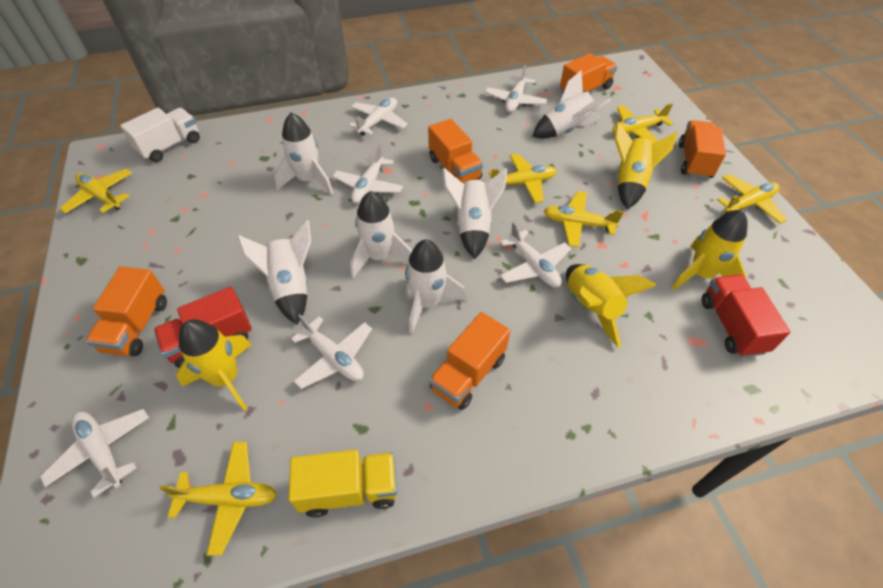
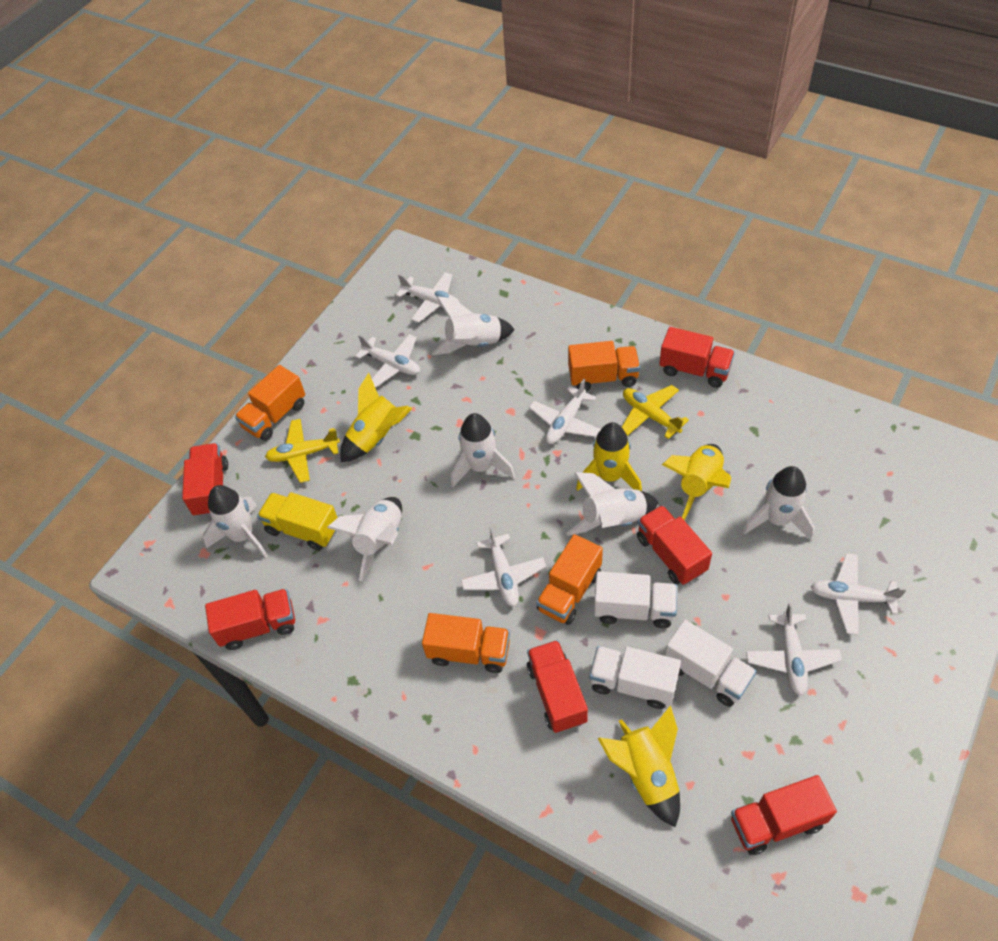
orange truck: 5 -> 4
red truck: 2 -> 6
white truck: 1 -> 3
yellow plane: 6 -> 2

